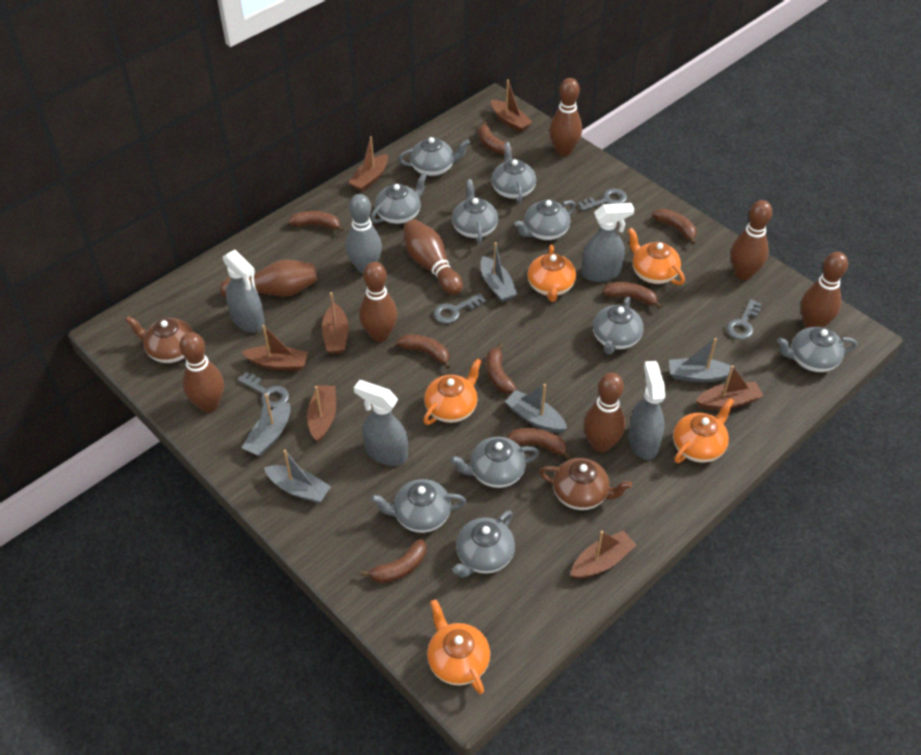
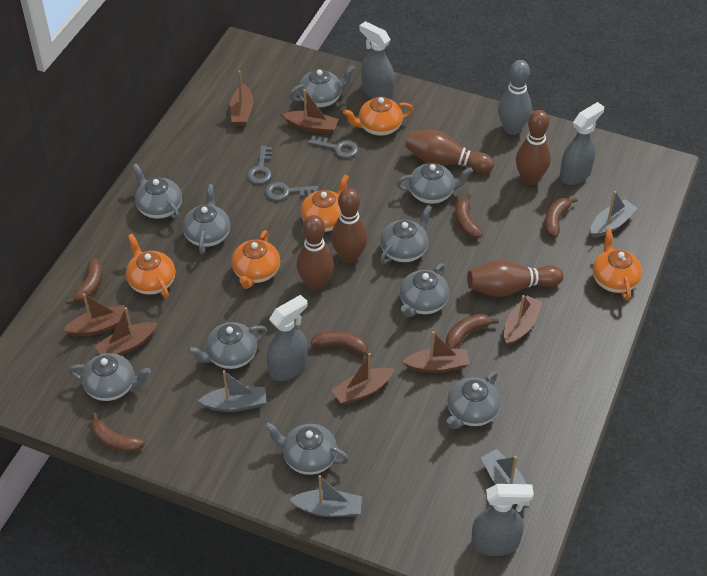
brown banana: 8 -> 6
brown bowling pin: 8 -> 5
brown teapot: 2 -> 0
grey boat: 5 -> 4
grey key: 4 -> 3

